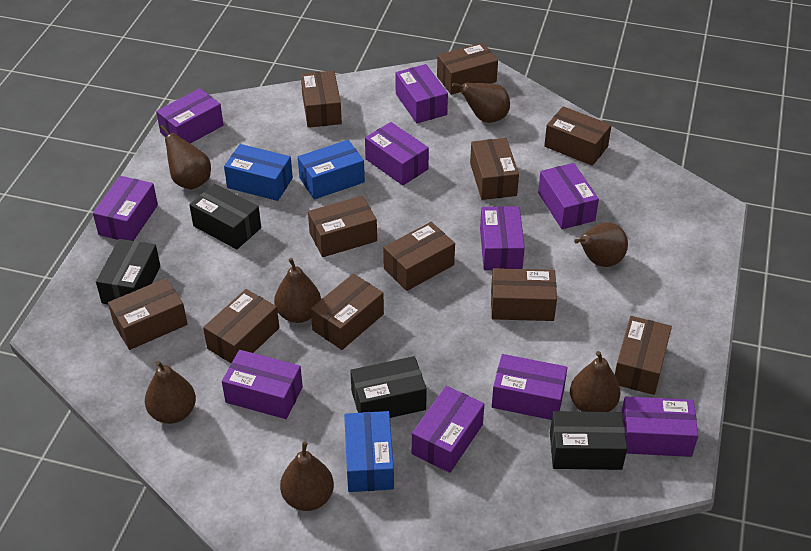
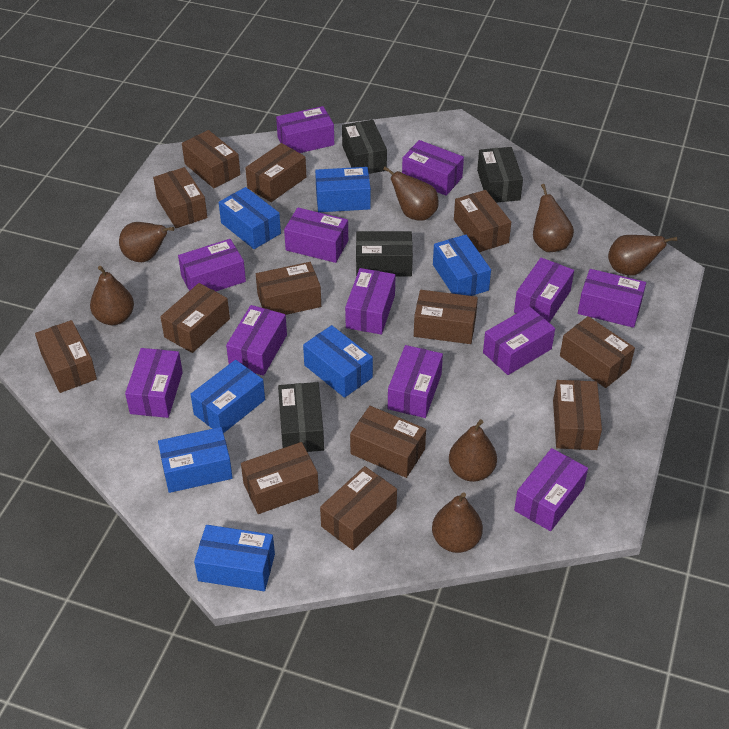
blue box: 3 -> 7
brown box: 11 -> 13
purple box: 10 -> 12

